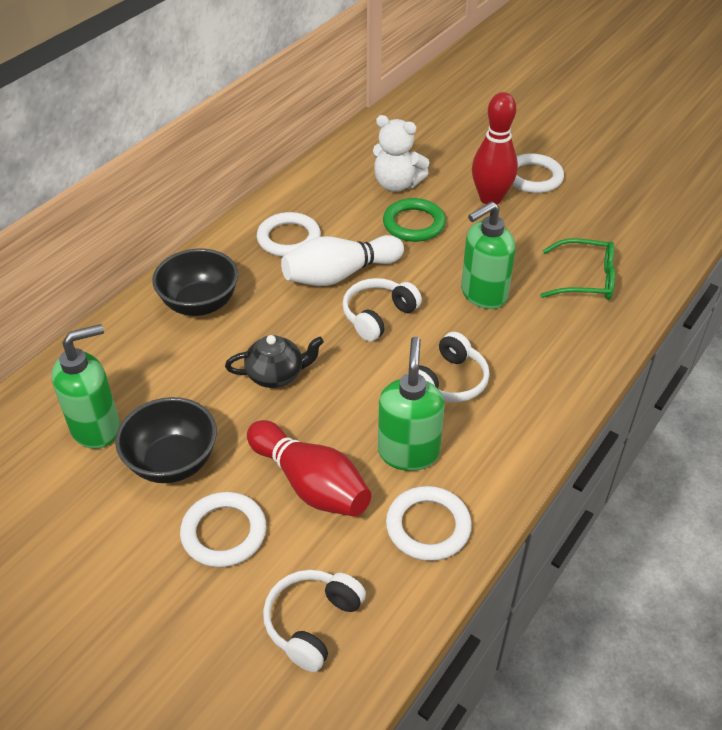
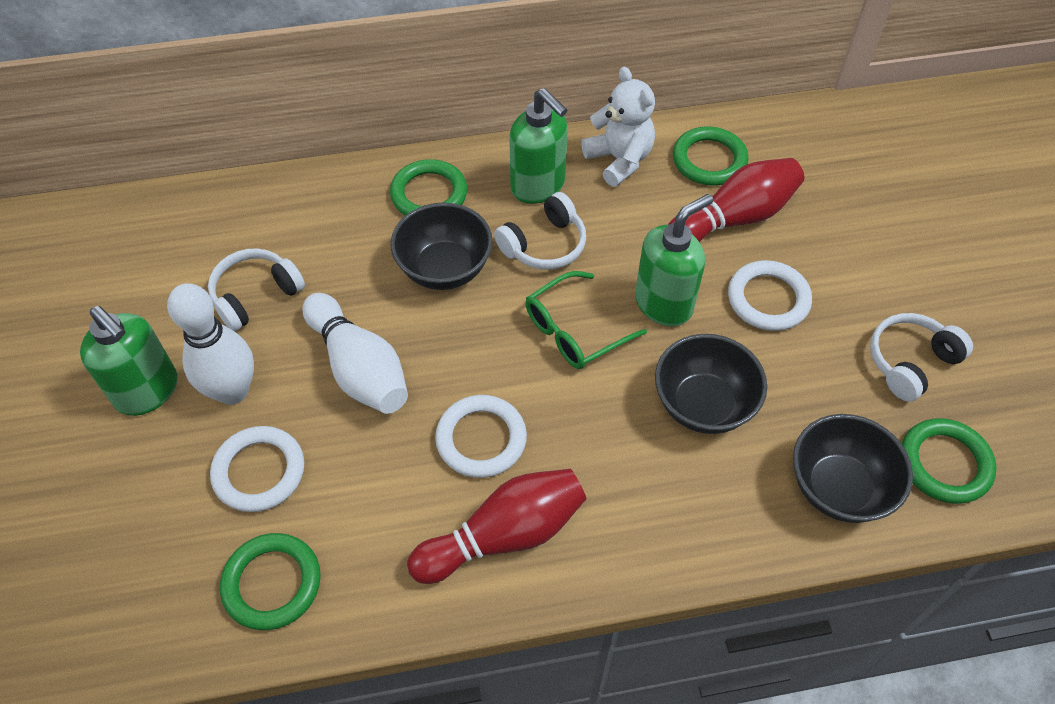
black bowl: 2 -> 3
black teapot: 1 -> 0
green ring: 1 -> 4
white bowling pin: 1 -> 2
white ring: 4 -> 3

